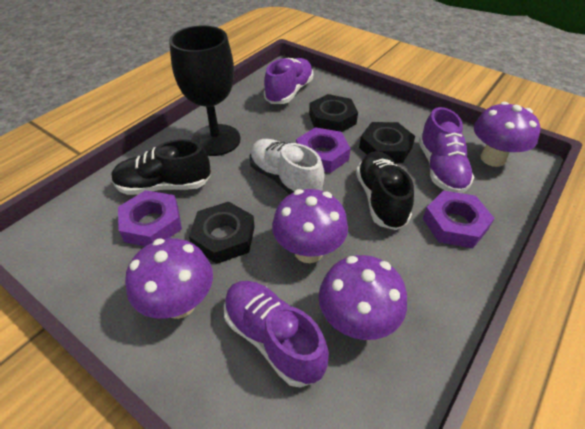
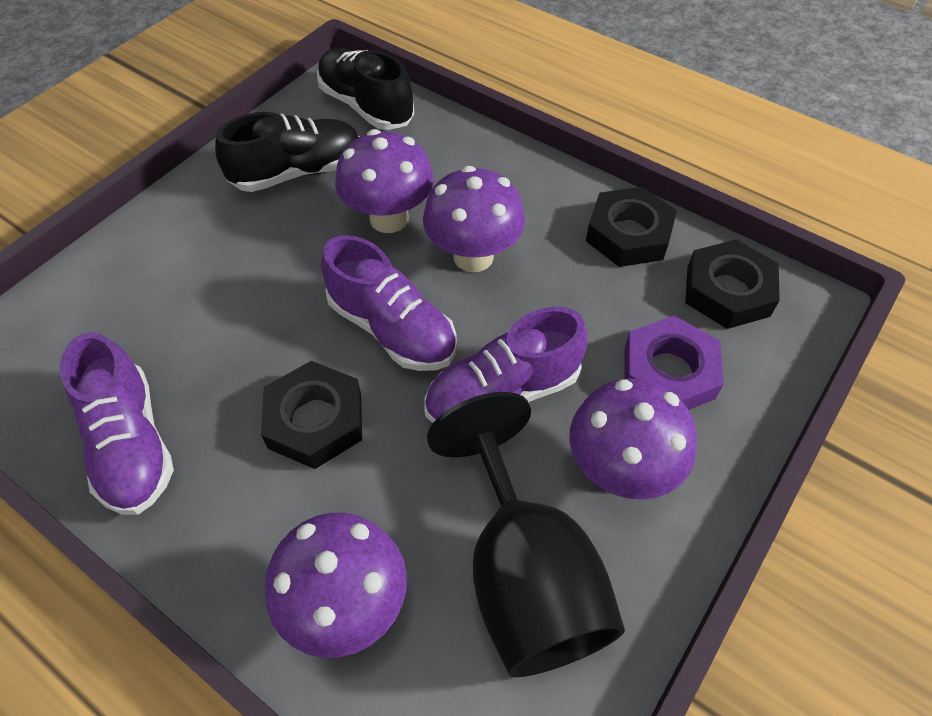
purple nut: 3 -> 1
white shoe: 1 -> 0

